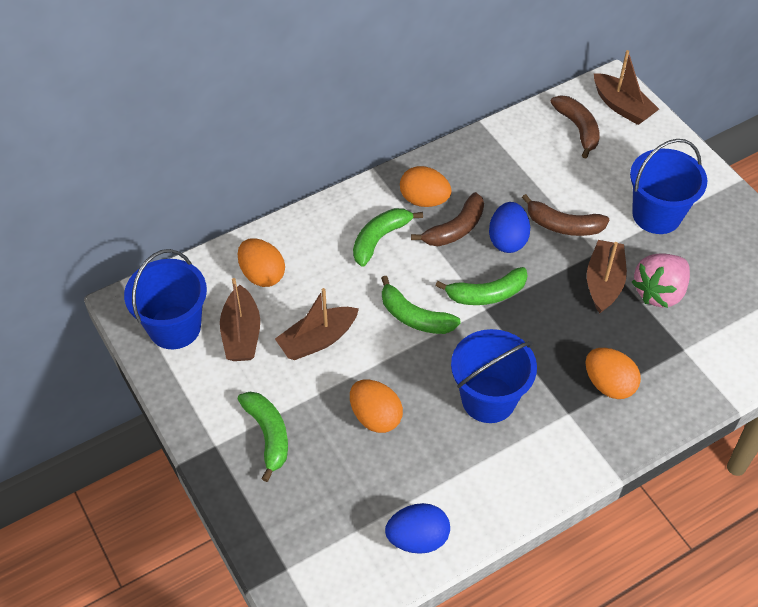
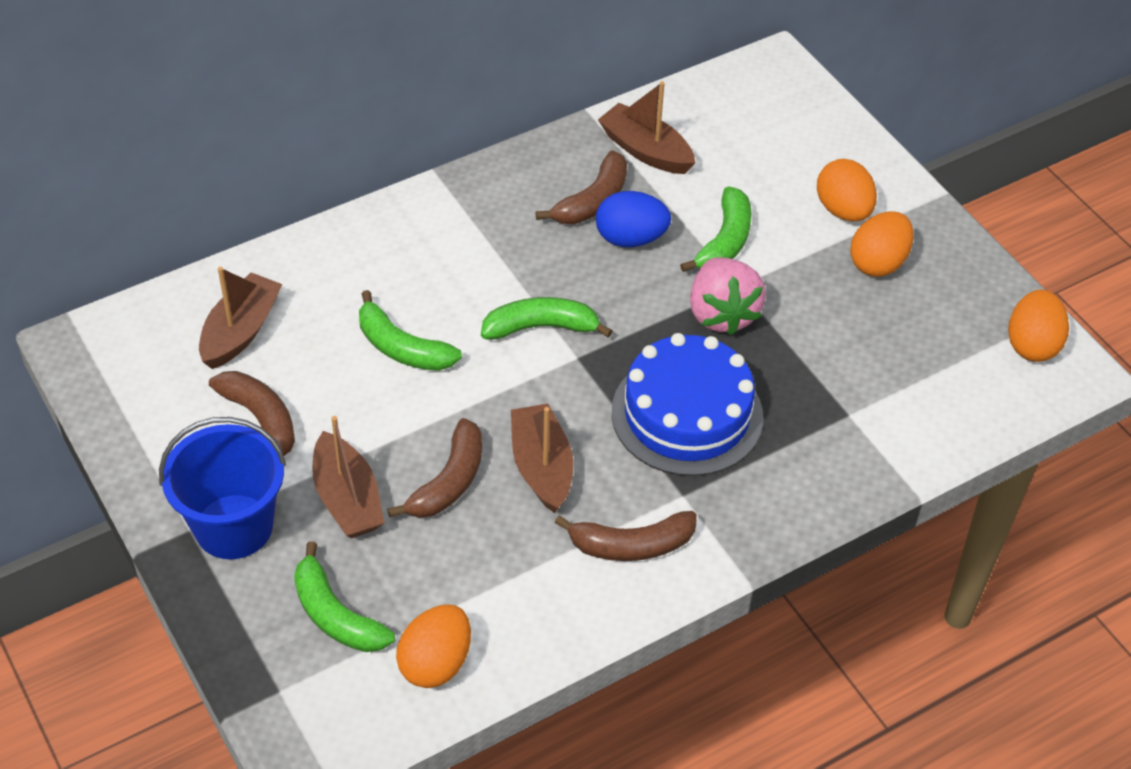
blue bucket: 3 -> 1
blue cake: 0 -> 1
blue egg: 2 -> 1
brown banana: 3 -> 4

